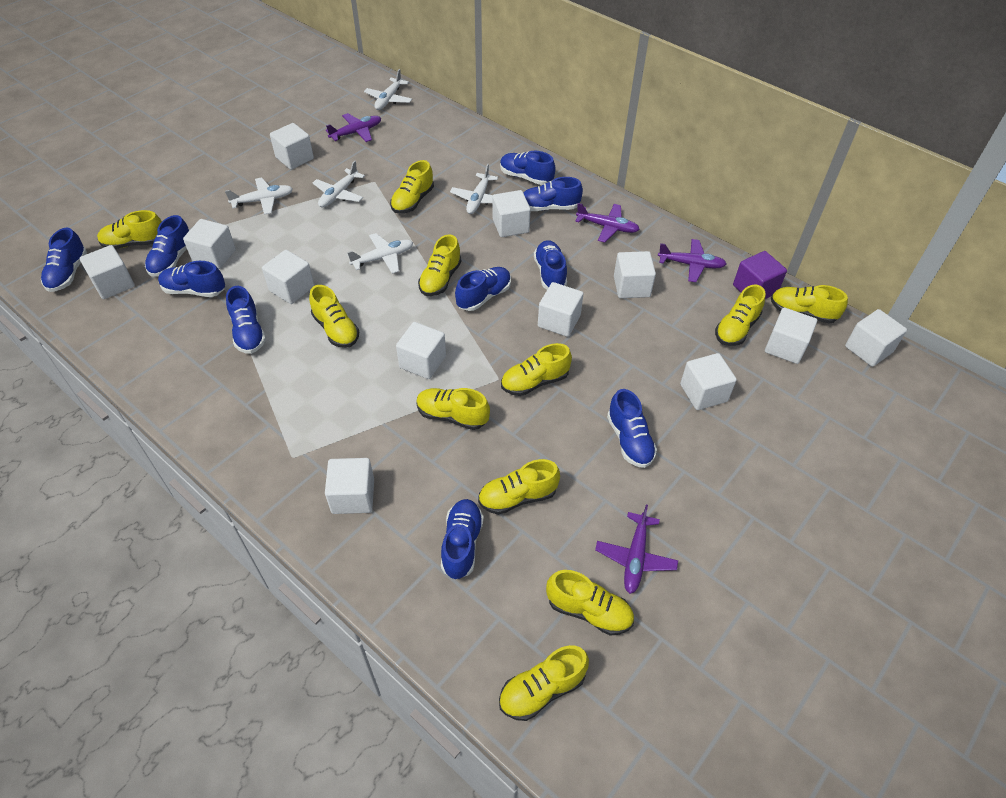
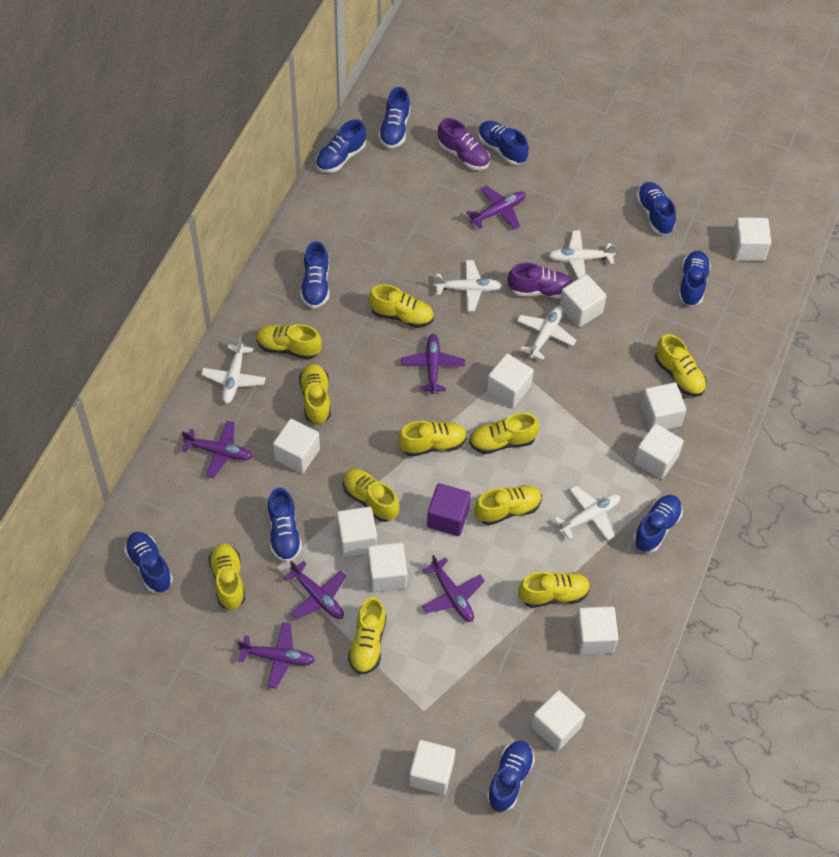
purple plane: 4 -> 6
purple shoe: 0 -> 2
white cube: 12 -> 11

